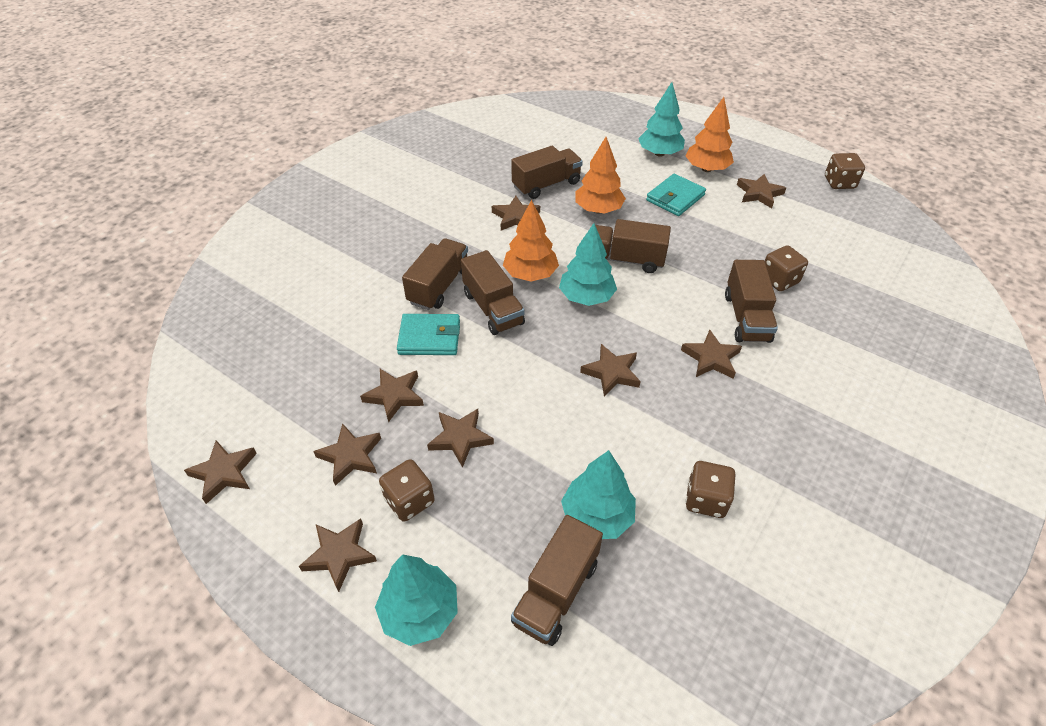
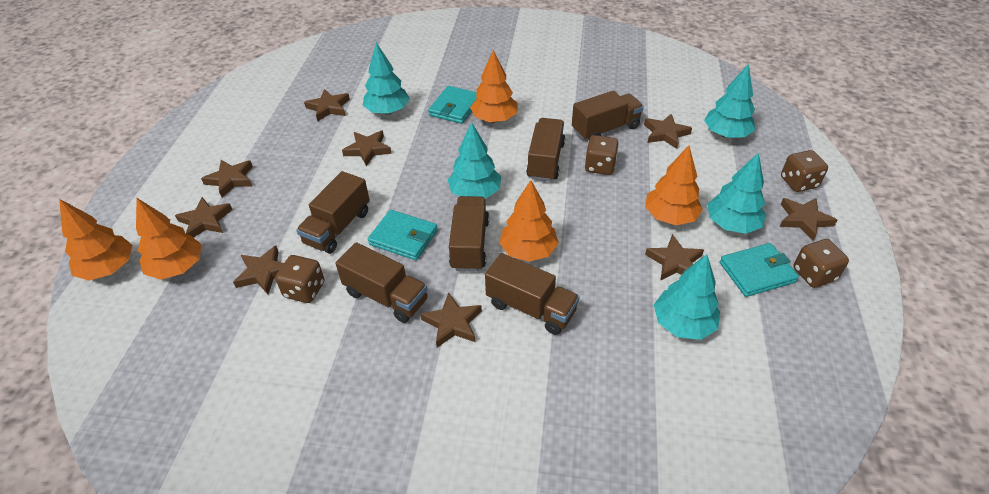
orange tree: 3 -> 5
turquoise tree: 4 -> 5
turquoise wallet: 2 -> 3

